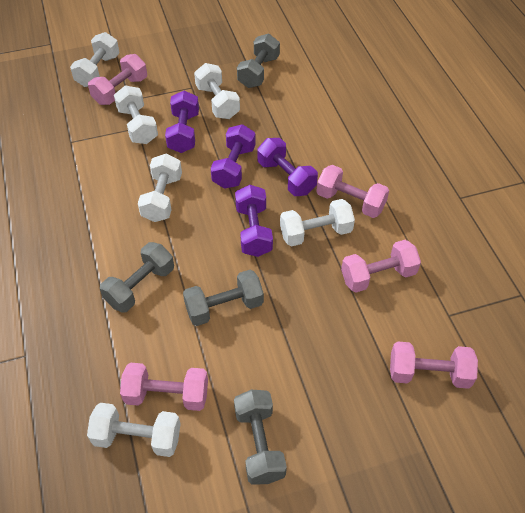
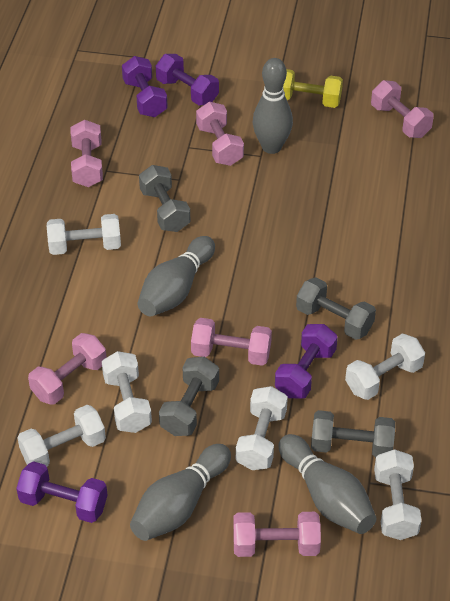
grey bowling pin: 0 -> 4
pink dumbbell: 5 -> 6
yellow dumbbell: 0 -> 1

